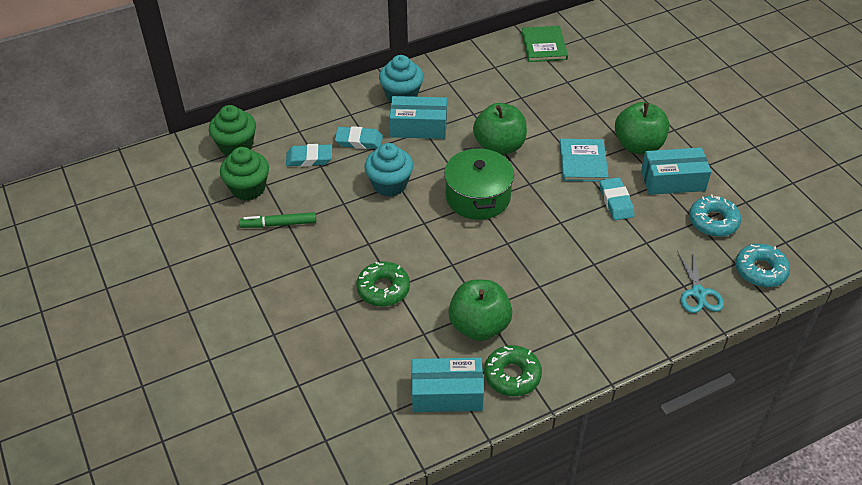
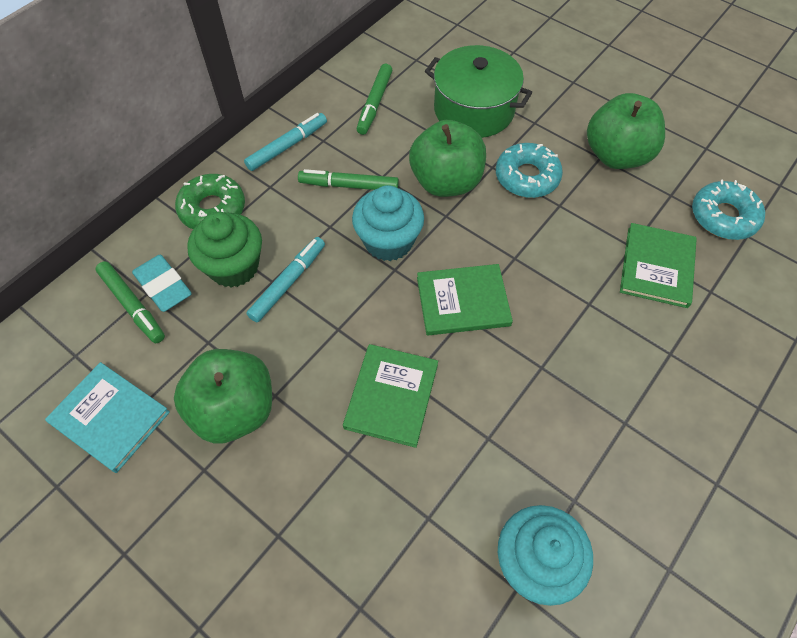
green book: 1 -> 3
green cupcake: 2 -> 1
green donut: 2 -> 1
green marker: 1 -> 3
turquoise box: 3 -> 0
turquoise eraser: 3 -> 1
turquoise marker: 0 -> 2
turquoise scissors: 1 -> 0

